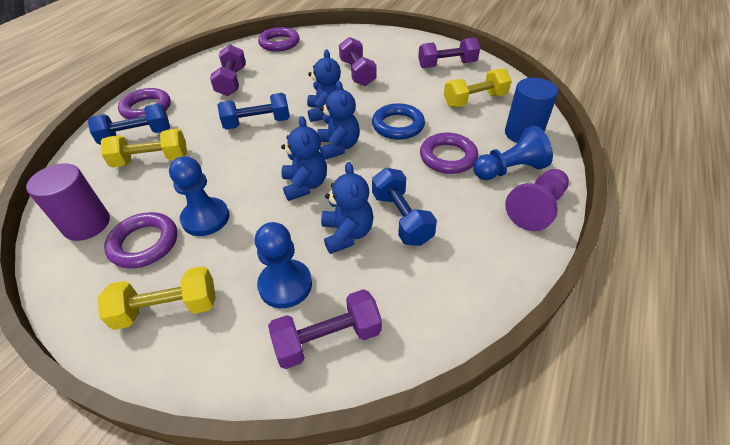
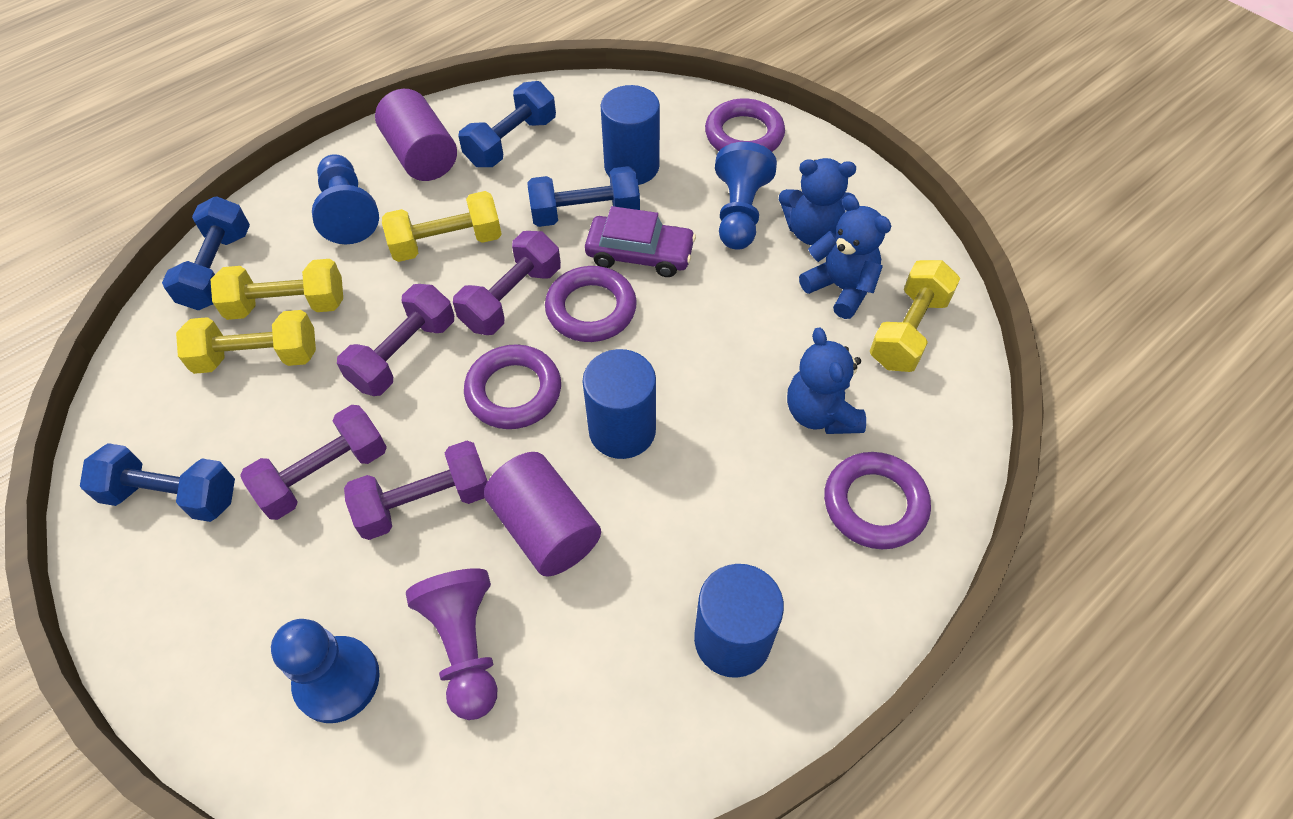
blue cylinder: 1 -> 3
blue dumbbell: 3 -> 4
blue ring: 1 -> 0
blue teddy bear: 4 -> 3
purple car: 0 -> 1
purple cylinder: 1 -> 2
yellow dumbbell: 3 -> 4

